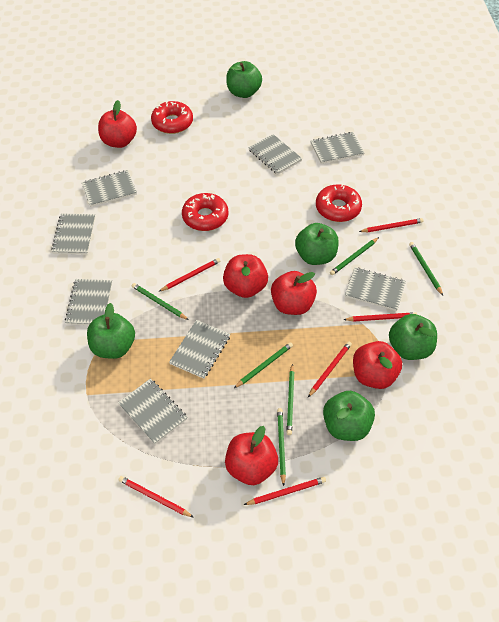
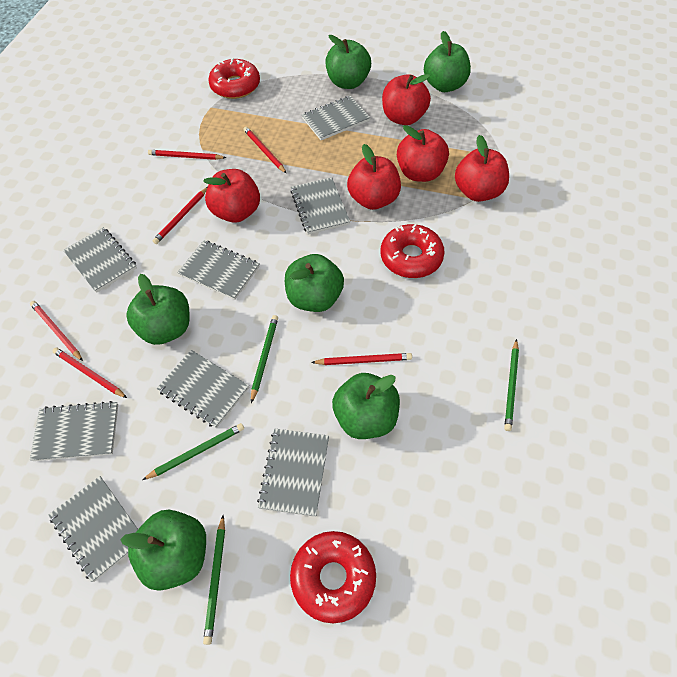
green apple: 5 -> 6
green pencil: 6 -> 4

